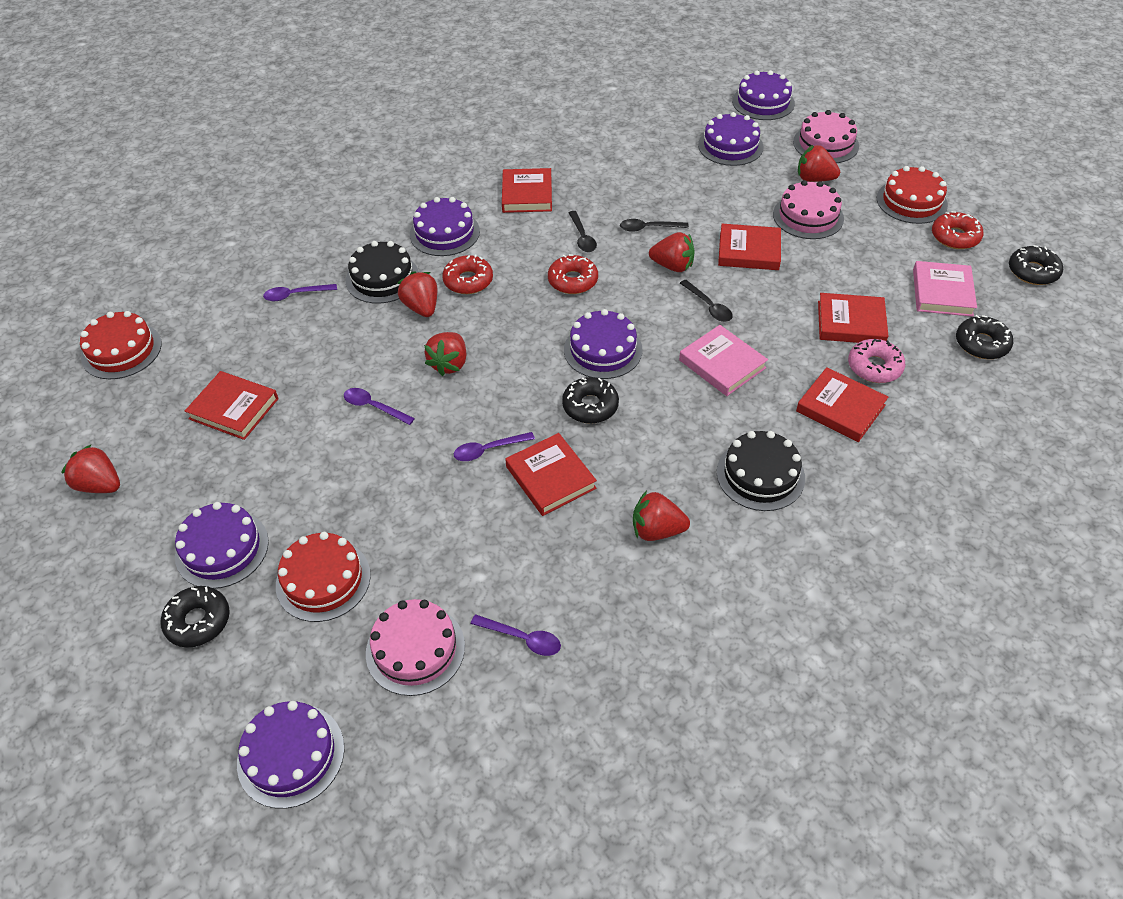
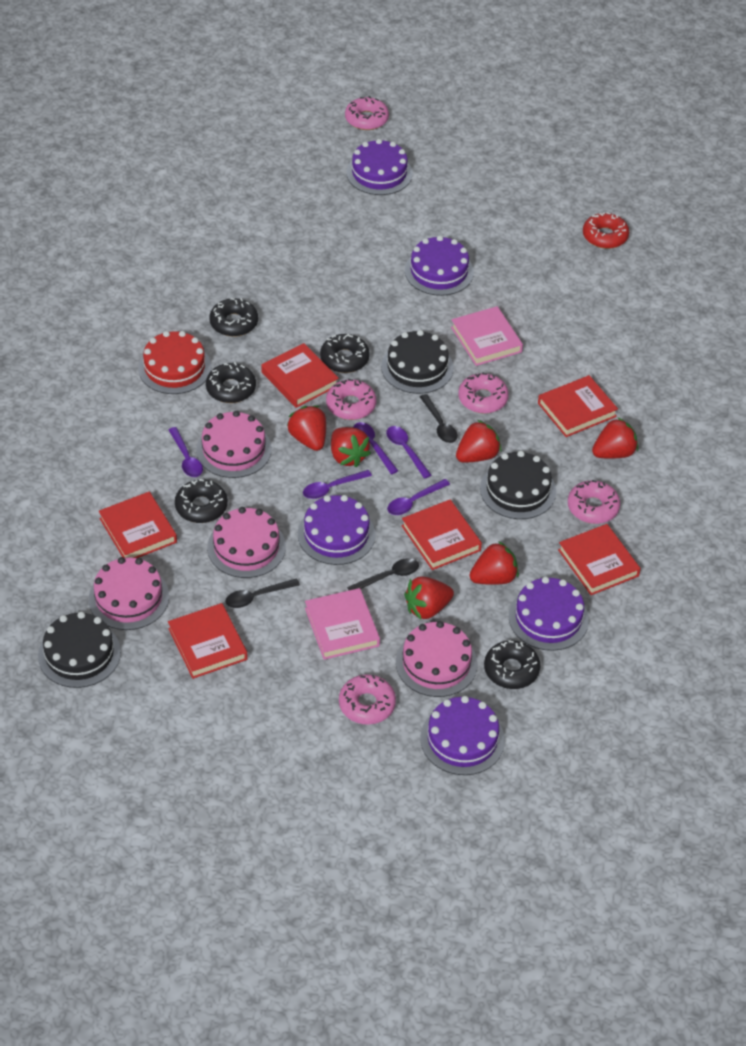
black cake: 2 -> 3
black donut: 4 -> 5
pink cake: 3 -> 4
pink donut: 1 -> 5
purple cake: 6 -> 5
purple spoon: 4 -> 5
red cake: 3 -> 1
red donut: 3 -> 1

